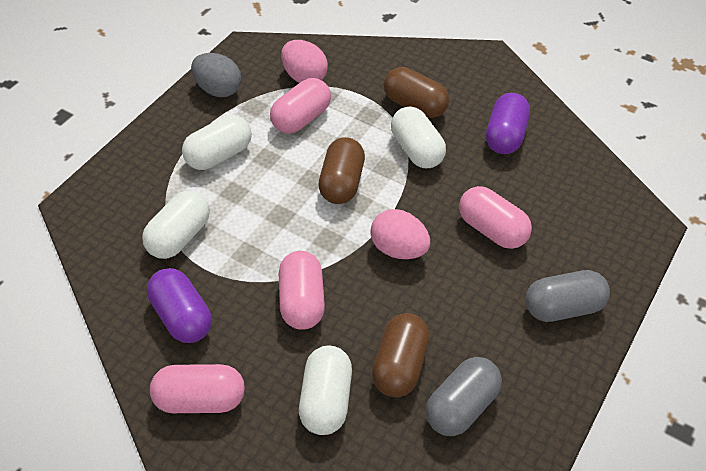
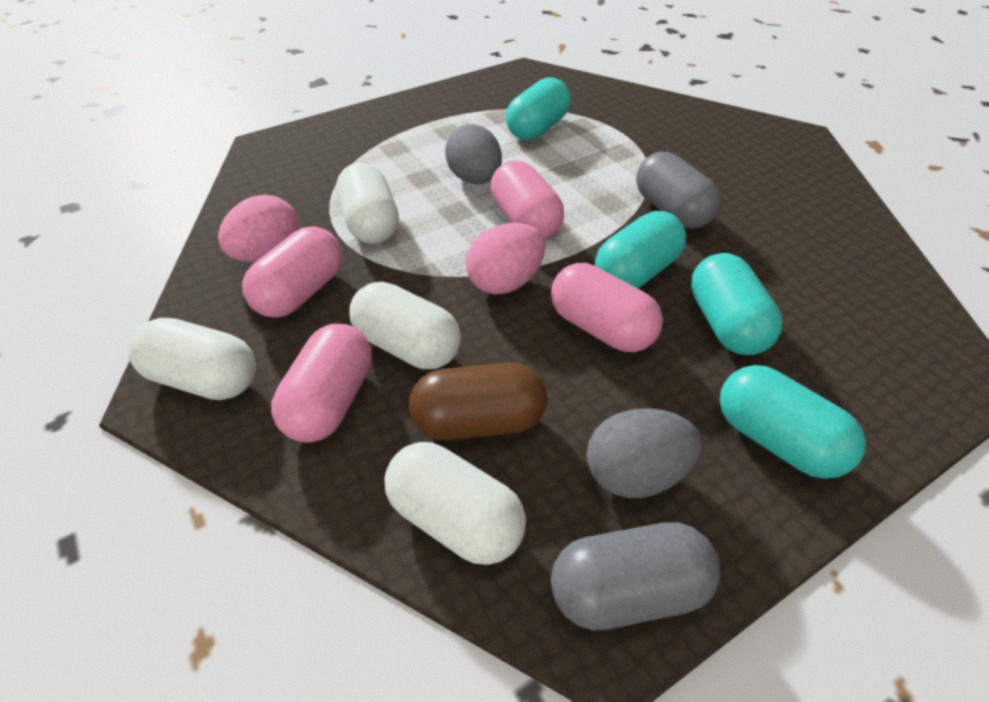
brown capsule: 3 -> 1
grey egg: 1 -> 2
purple capsule: 2 -> 0
turquoise capsule: 0 -> 4

